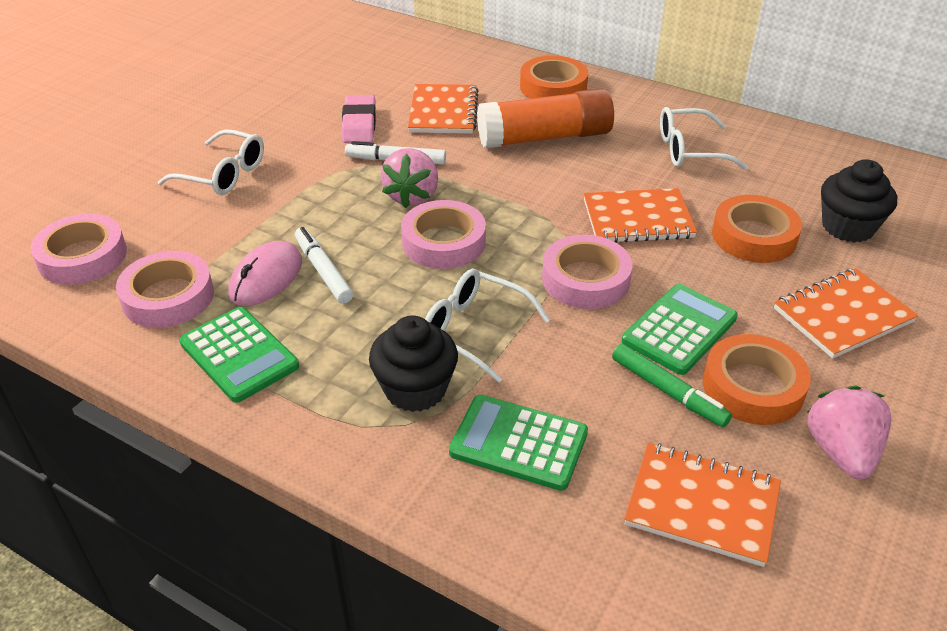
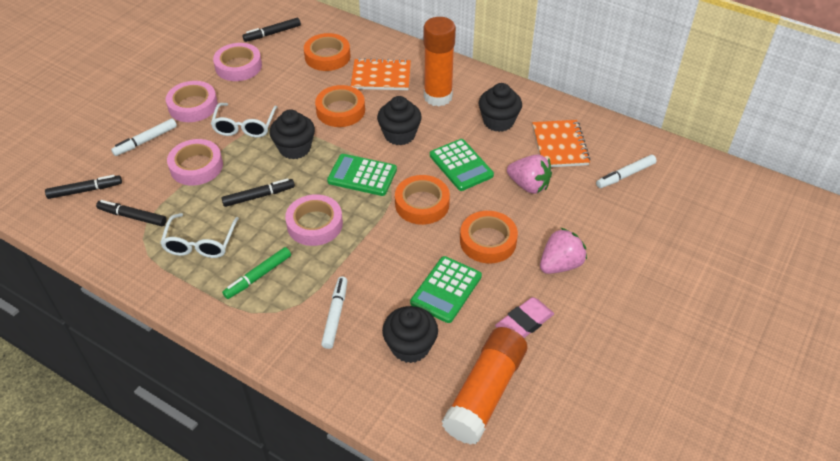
black cupcake: 2 -> 4
black marker: 0 -> 4
orange glue stick: 1 -> 2
orange notebook: 4 -> 2
orange tape: 3 -> 4
pink mouse: 1 -> 0
white glasses: 3 -> 2
white marker: 2 -> 3

